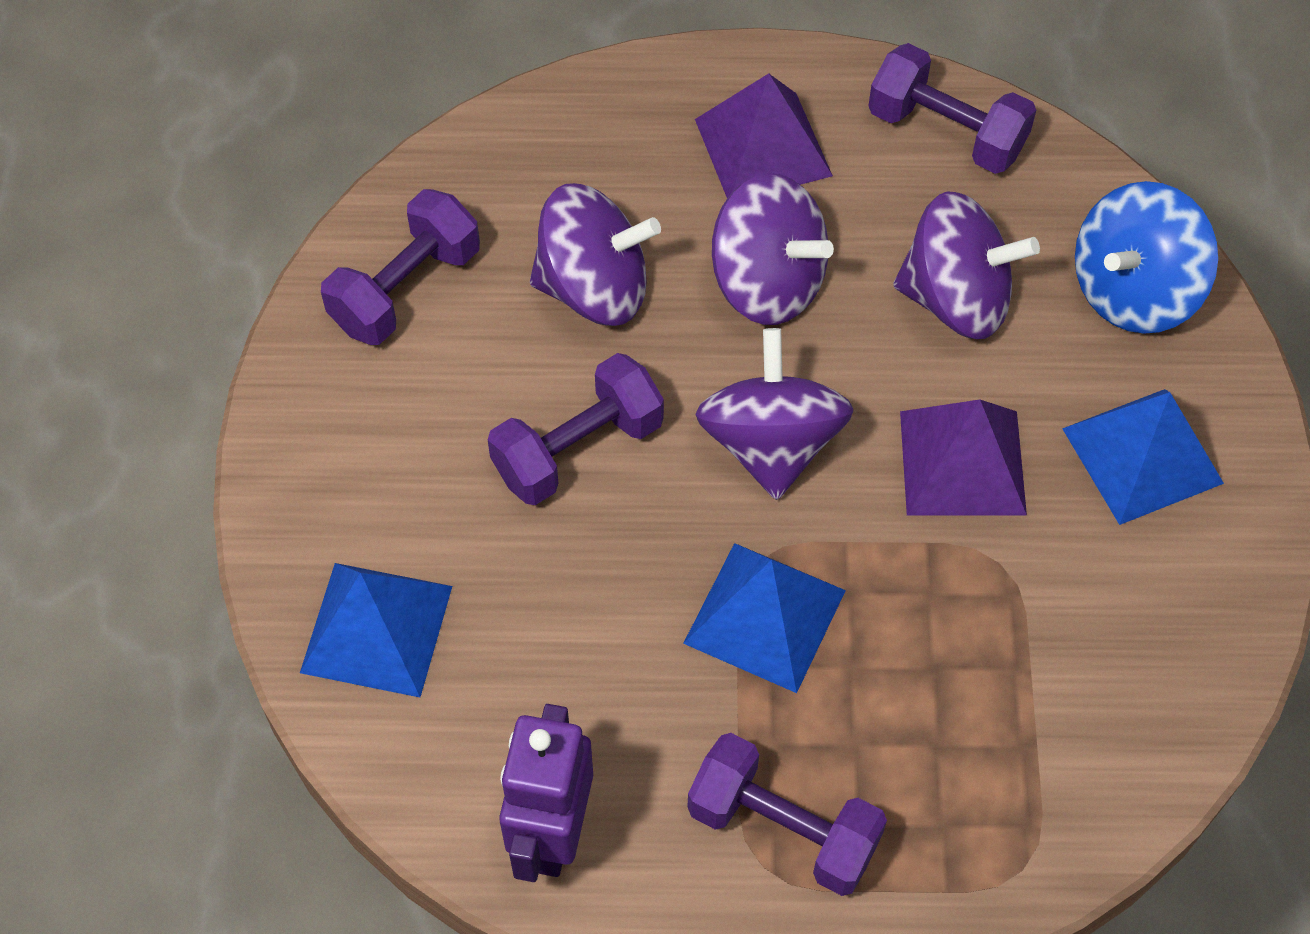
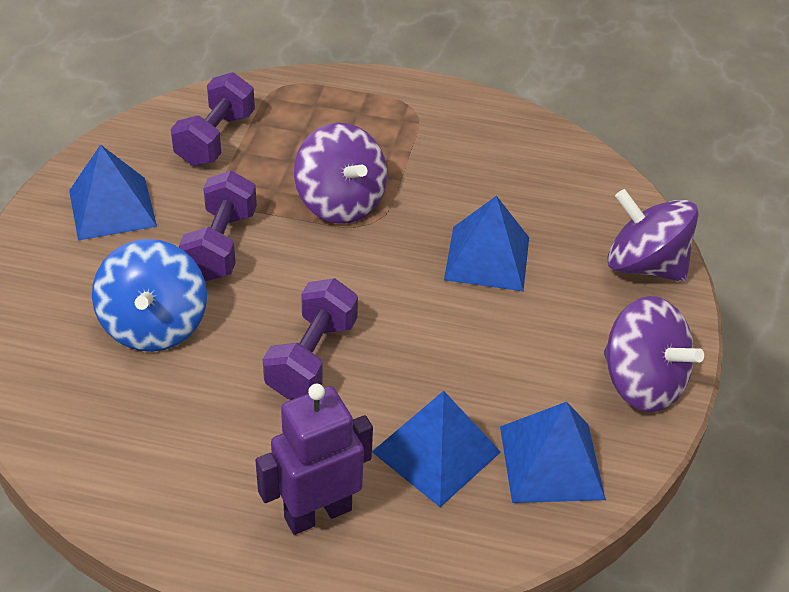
blue pyramid: 3 -> 4
purple dumbbell: 4 -> 3
purple pyramid: 2 -> 0
purple spinning top: 4 -> 3

